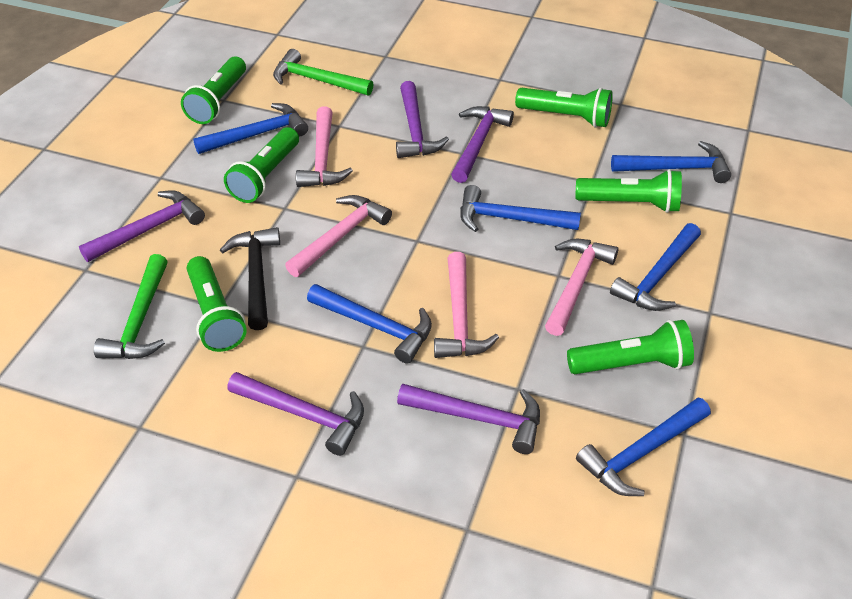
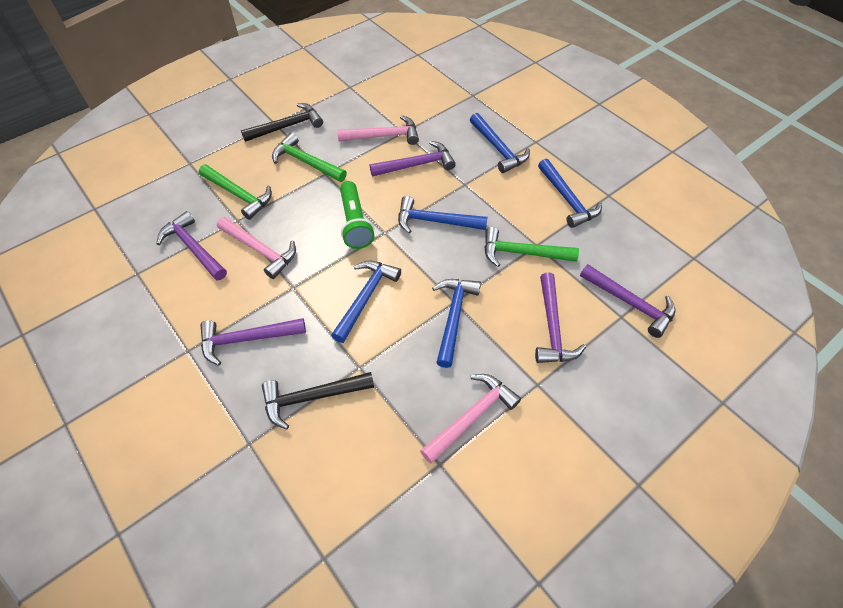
black hammer: 1 -> 2
blue hammer: 6 -> 5
green flashlight: 6 -> 1
green hammer: 2 -> 3
pink hammer: 4 -> 3

